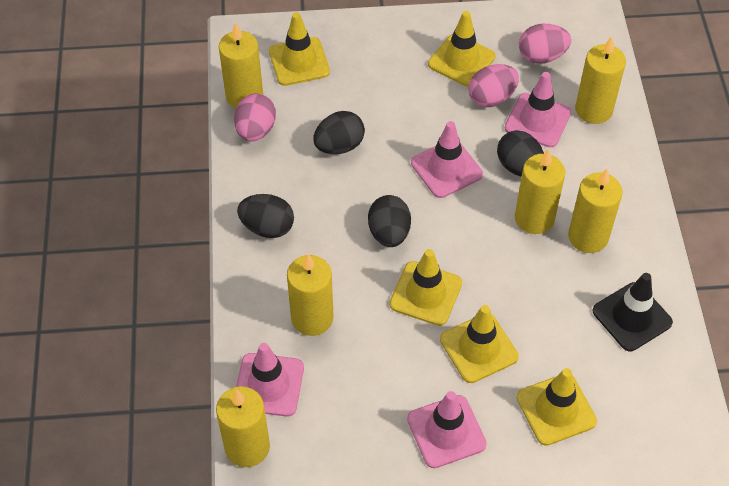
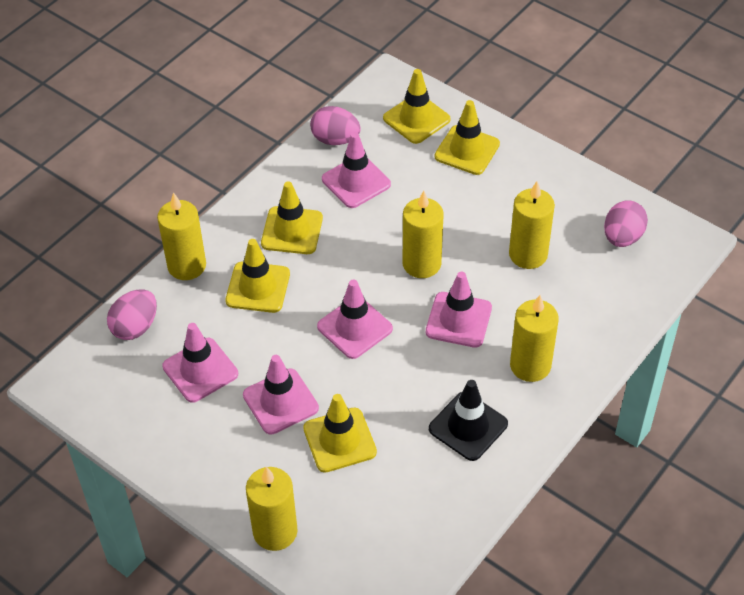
black egg: 4 -> 0
pink traffic cone: 4 -> 5
yellow candle: 6 -> 5

